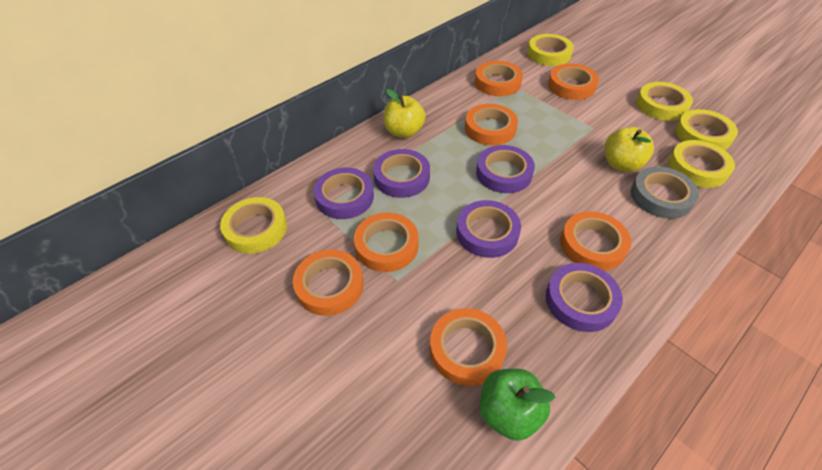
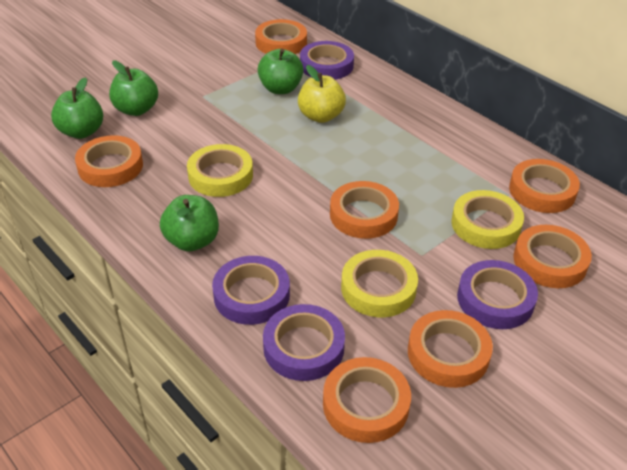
green apple: 1 -> 4
grey tape: 1 -> 0
purple tape: 5 -> 4
yellow apple: 2 -> 1
yellow tape: 5 -> 3

